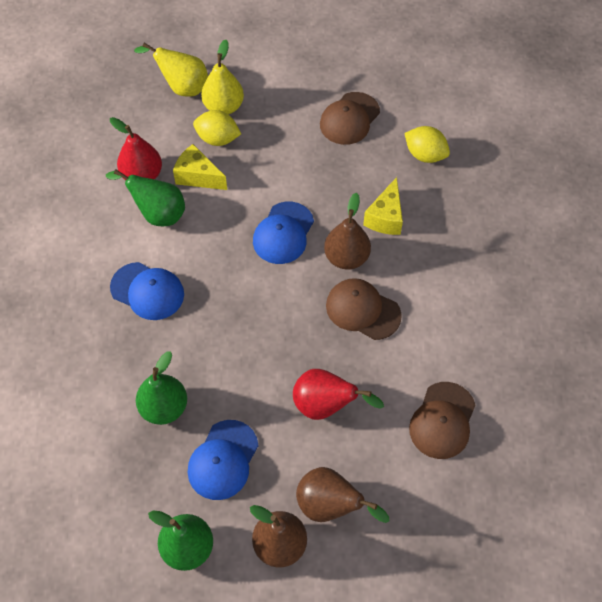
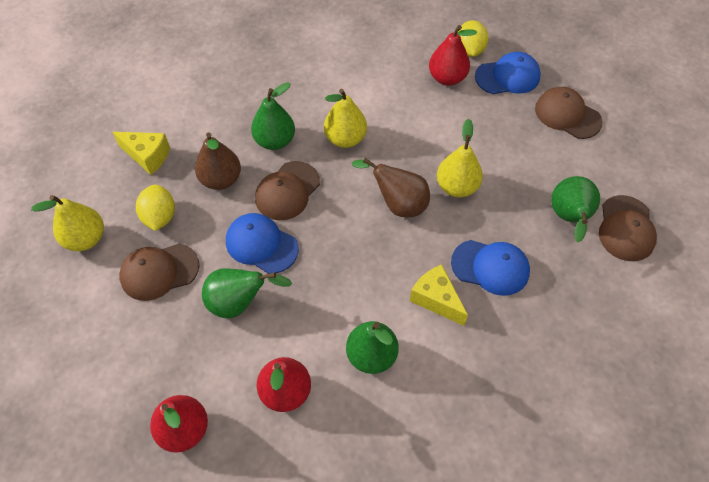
brown cap: 3 -> 4
brown pear: 3 -> 2
green pear: 3 -> 4
red pear: 2 -> 3
yellow pear: 2 -> 3

